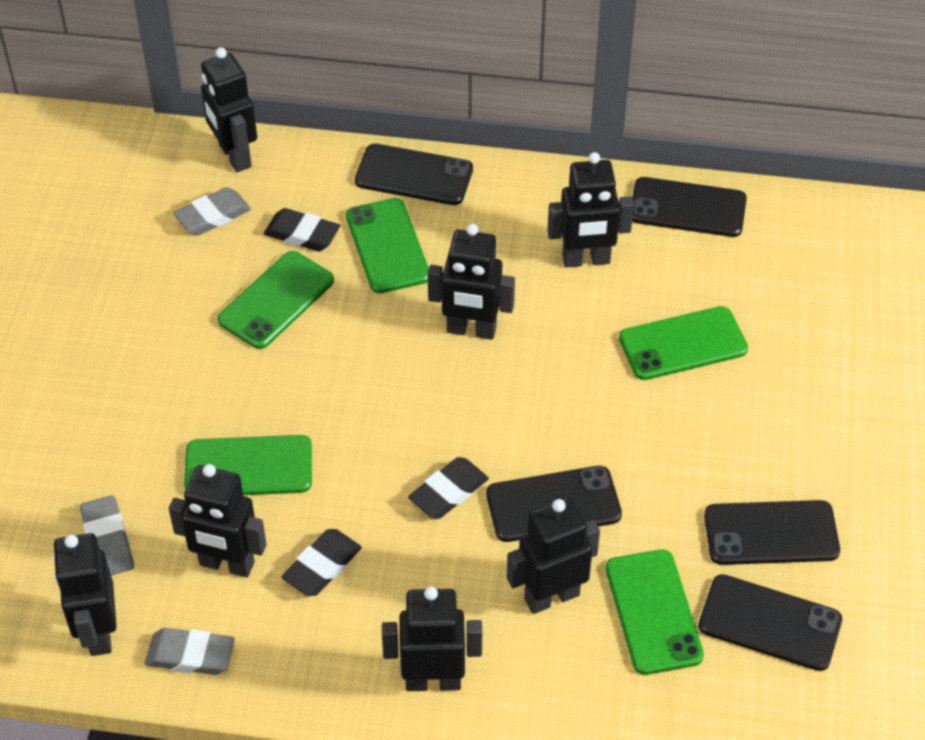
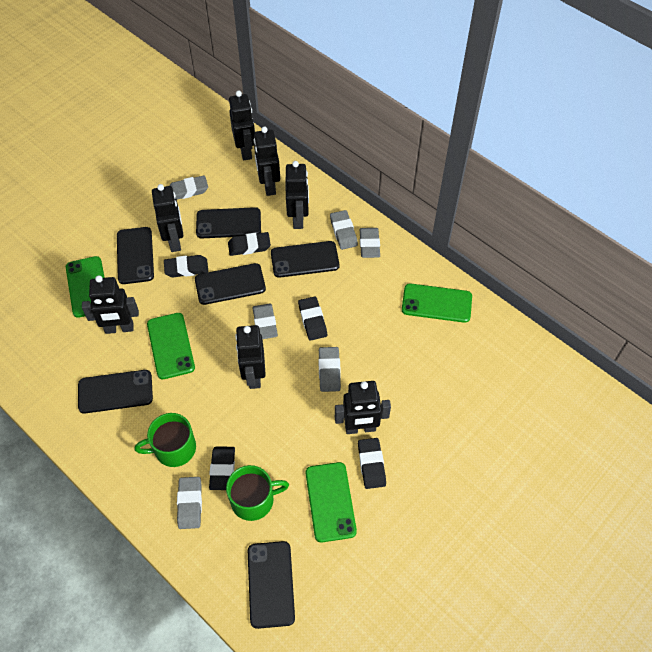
black eraser: 3 -> 5
black phone: 5 -> 6
green mug: 0 -> 2
green phone: 5 -> 4
grey eraser: 3 -> 6

